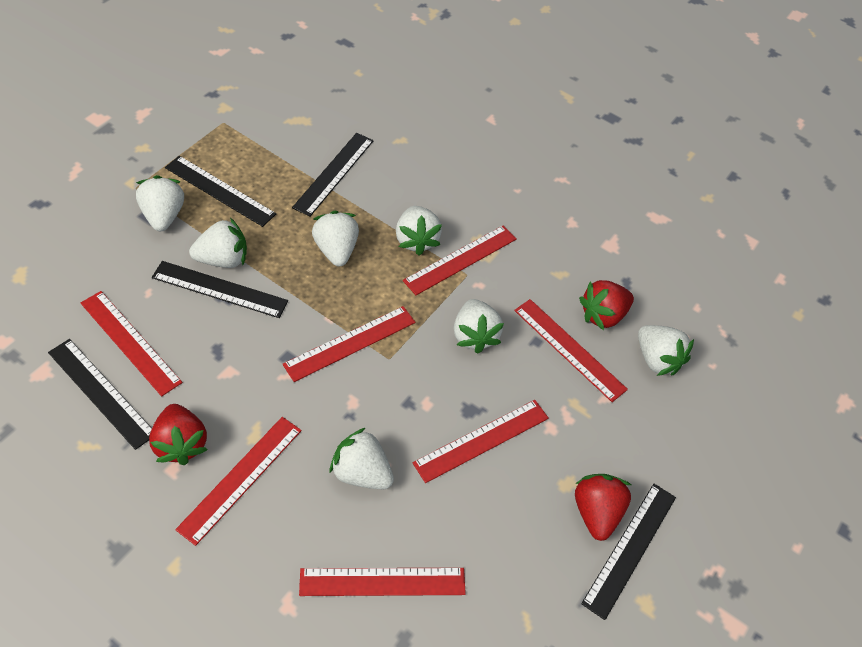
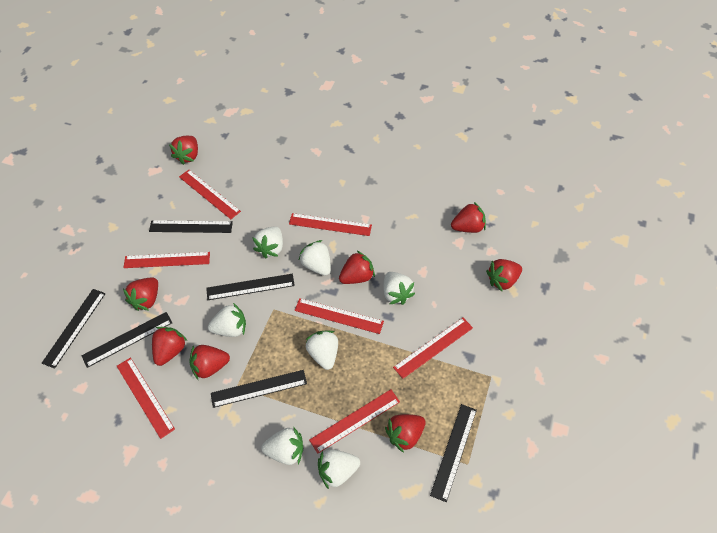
black ruler: 5 -> 6
red strawberry: 3 -> 8

